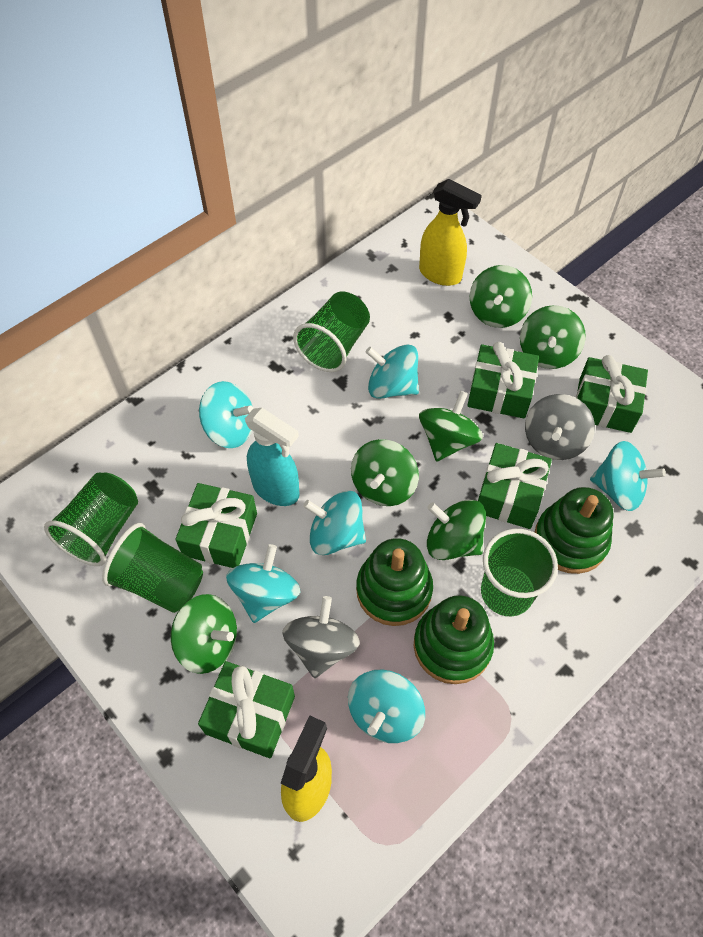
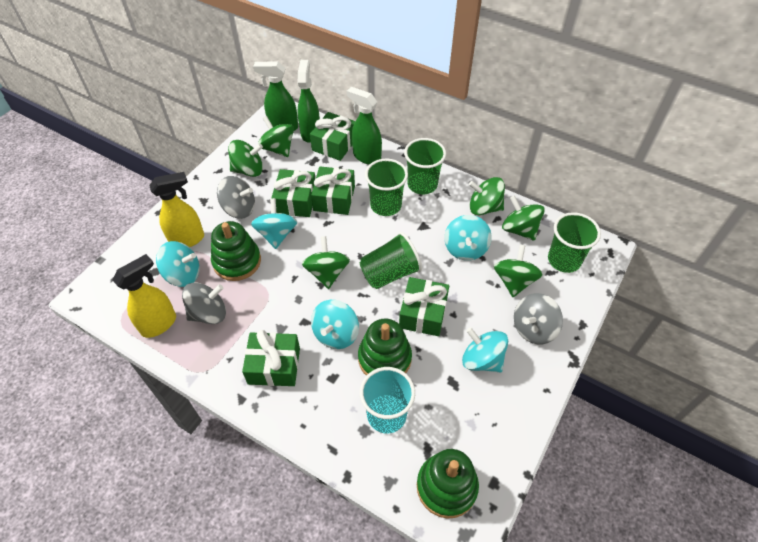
green spray bottle: 0 -> 3
grey spinning top: 2 -> 3
turquoise cup: 0 -> 1
turquoise spinning top: 6 -> 5
turquoise spray bottle: 1 -> 0

